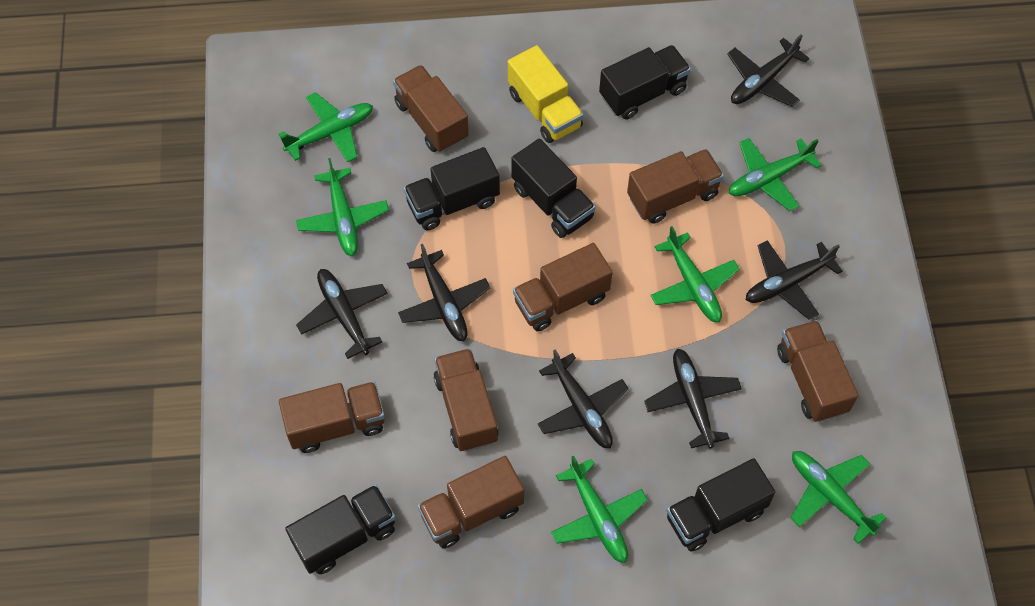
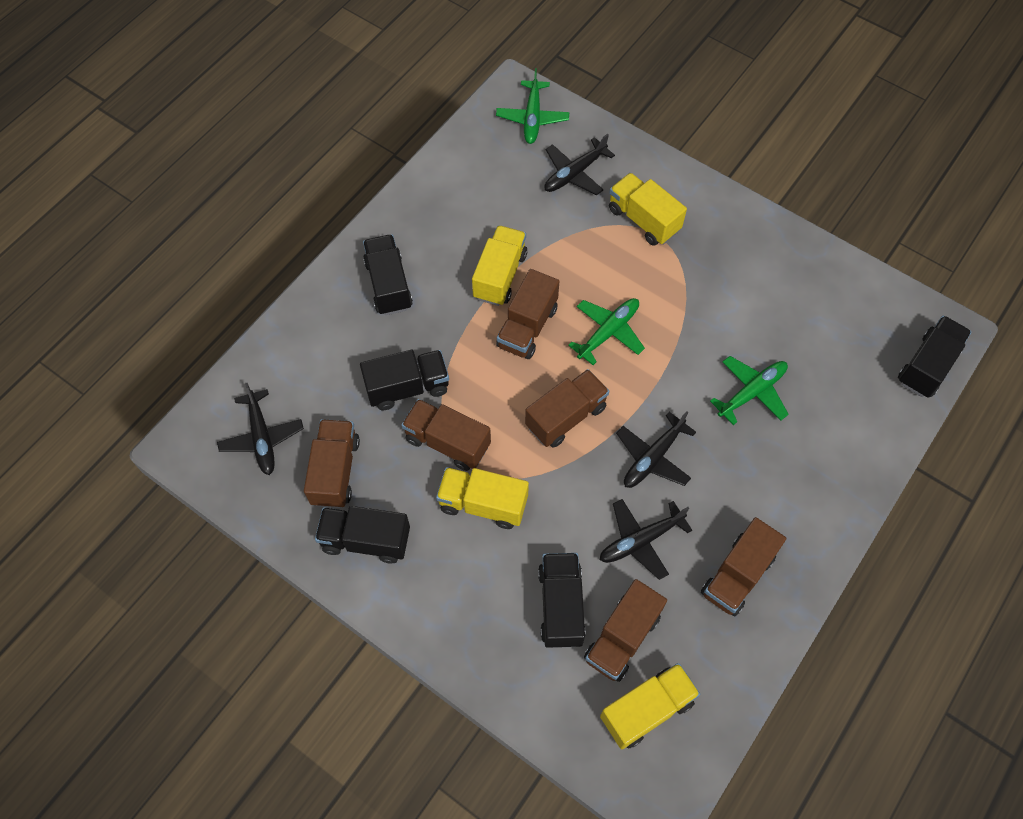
black plane: 6 -> 4
brown truck: 7 -> 6
green plane: 6 -> 3
yellow truck: 1 -> 4

